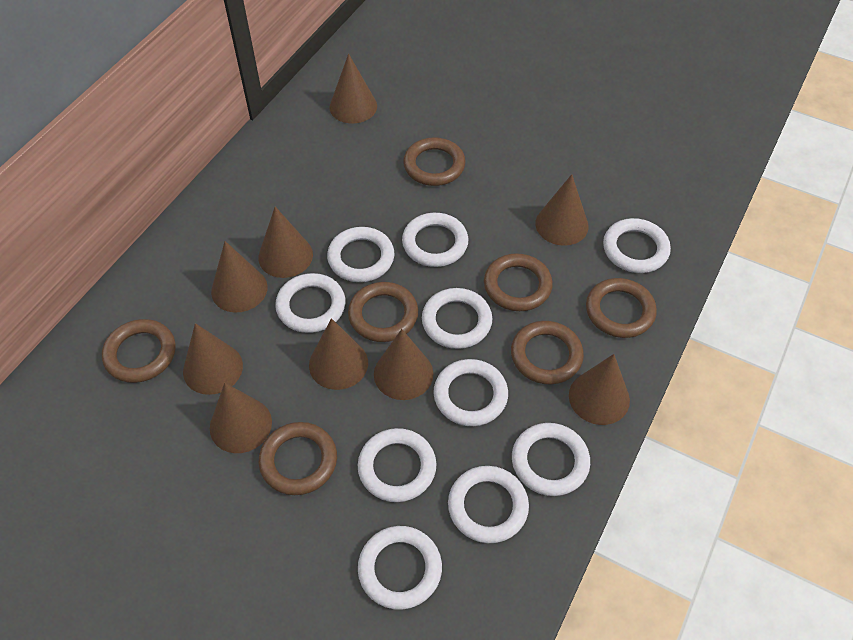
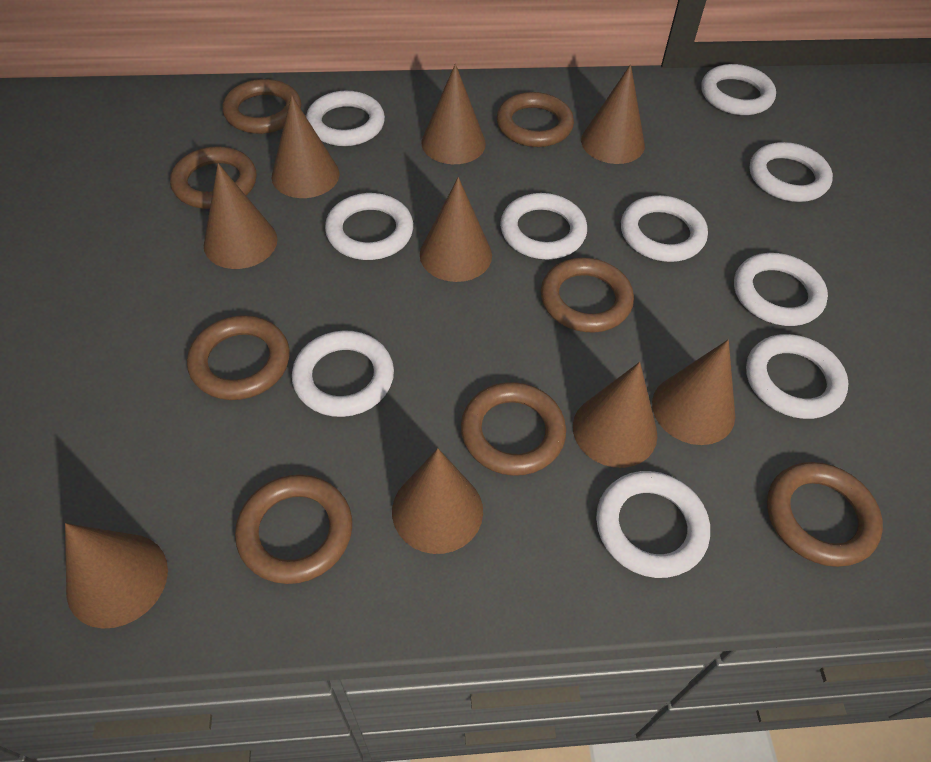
brown ring: 7 -> 8

